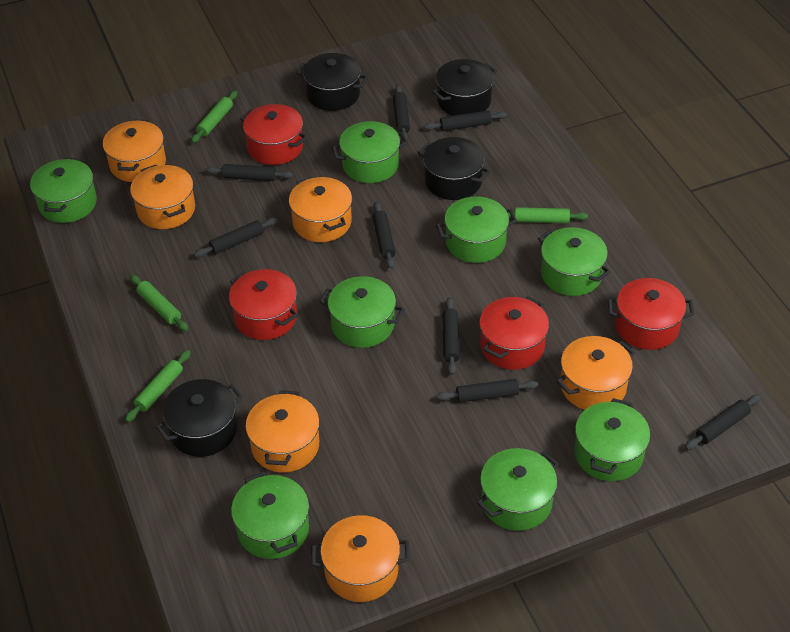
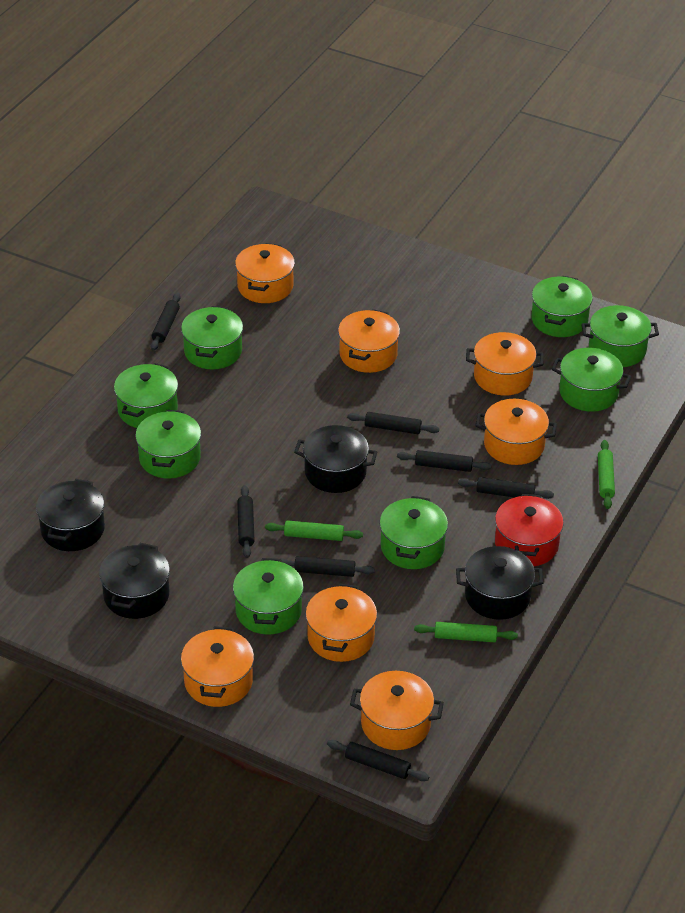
black rolling pin: 8 -> 7
green rolling pin: 4 -> 3
orange pot: 6 -> 7
red pot: 4 -> 1

